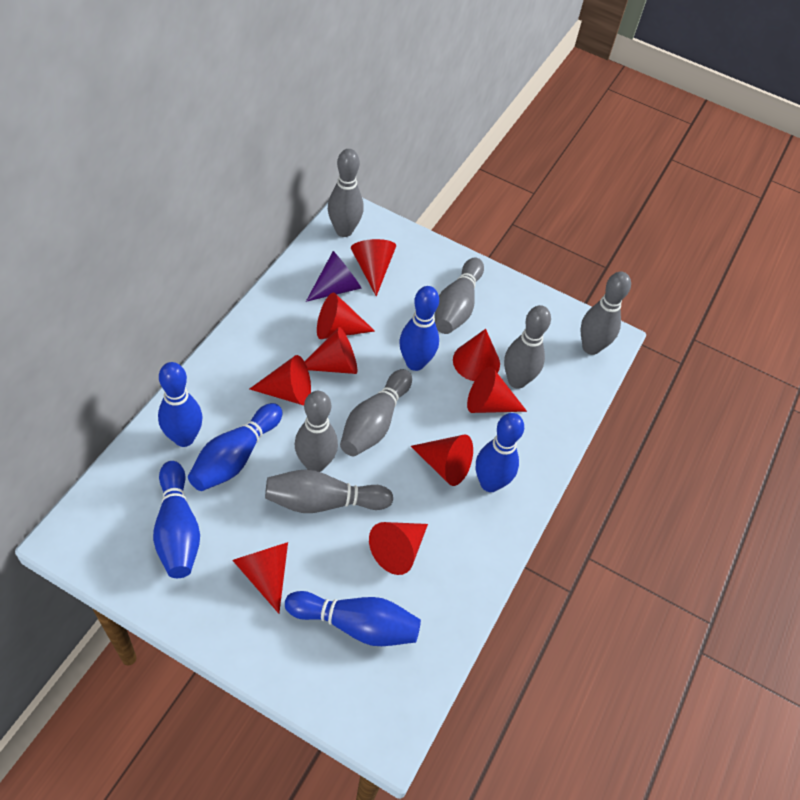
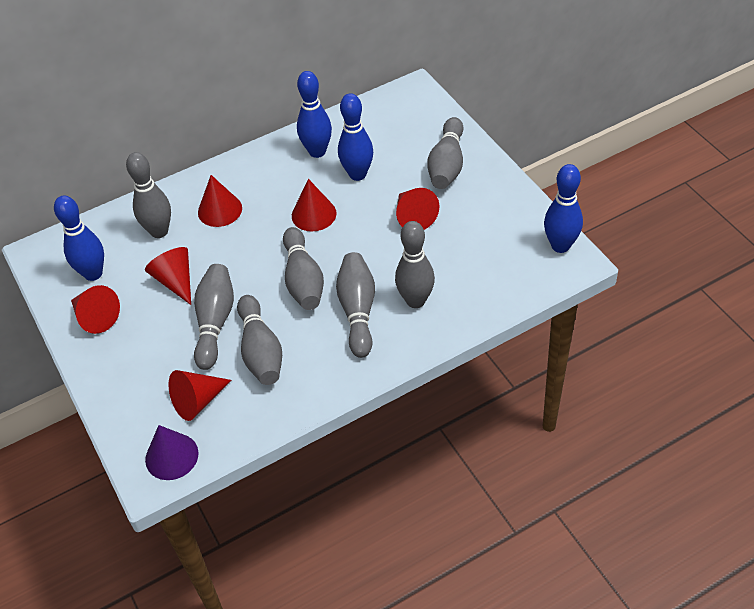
blue bowling pin: 6 -> 4
red cone: 9 -> 6

